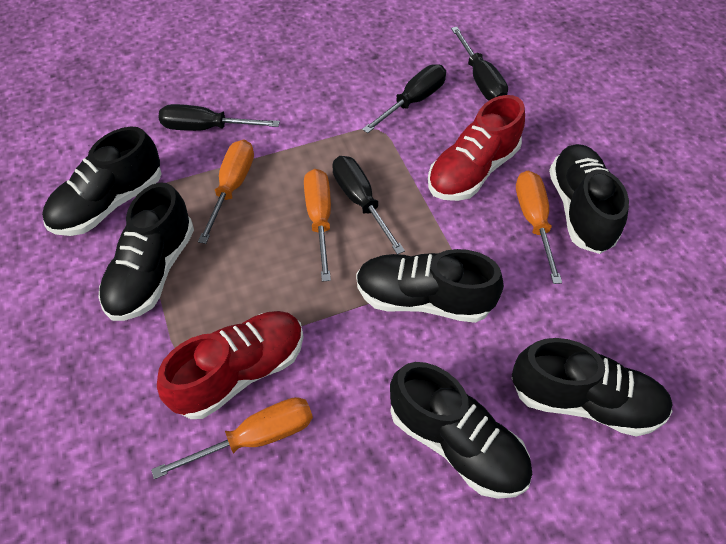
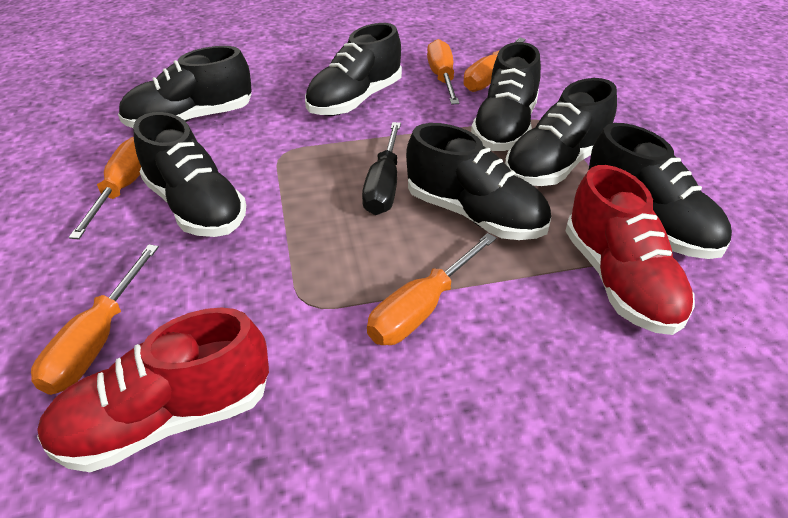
black screwdriver: 4 -> 1
black shoe: 6 -> 7
orange screwdriver: 4 -> 5

